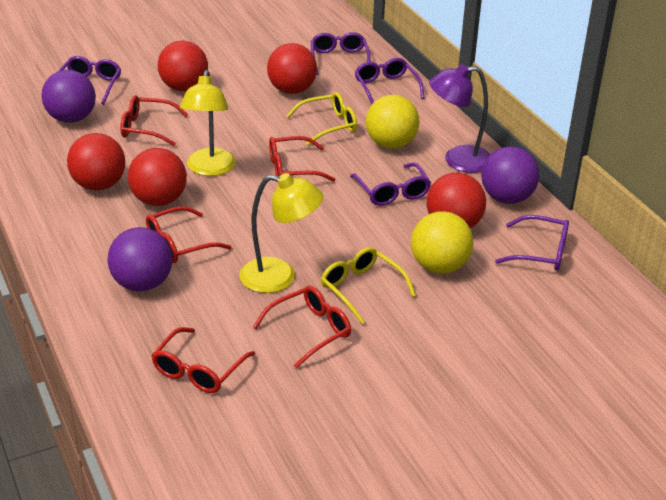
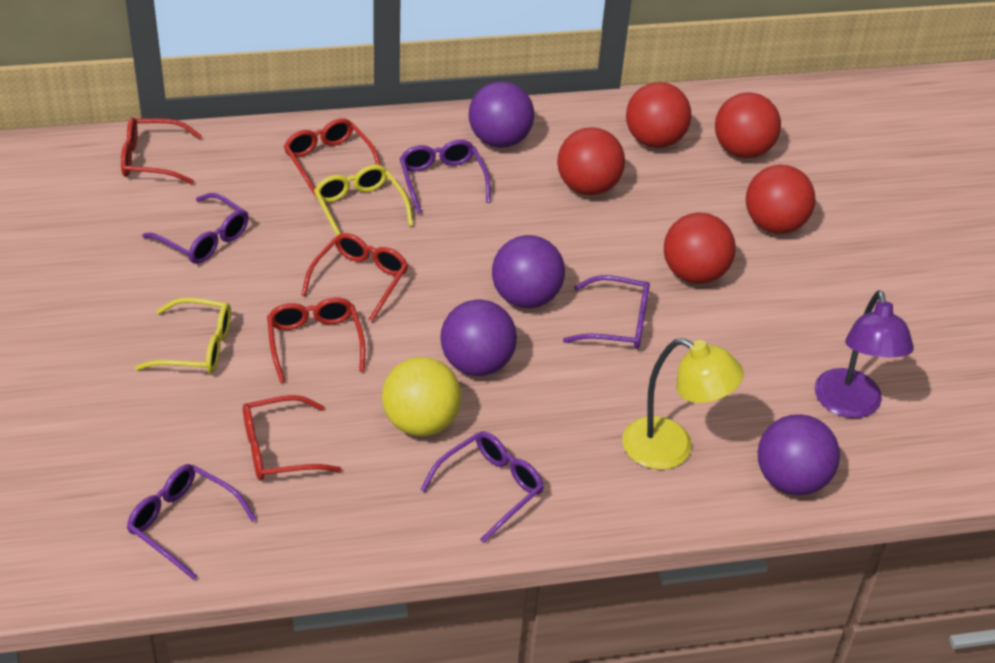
purple ball: 3 -> 4
yellow ball: 2 -> 1
yellow lamp: 2 -> 1

